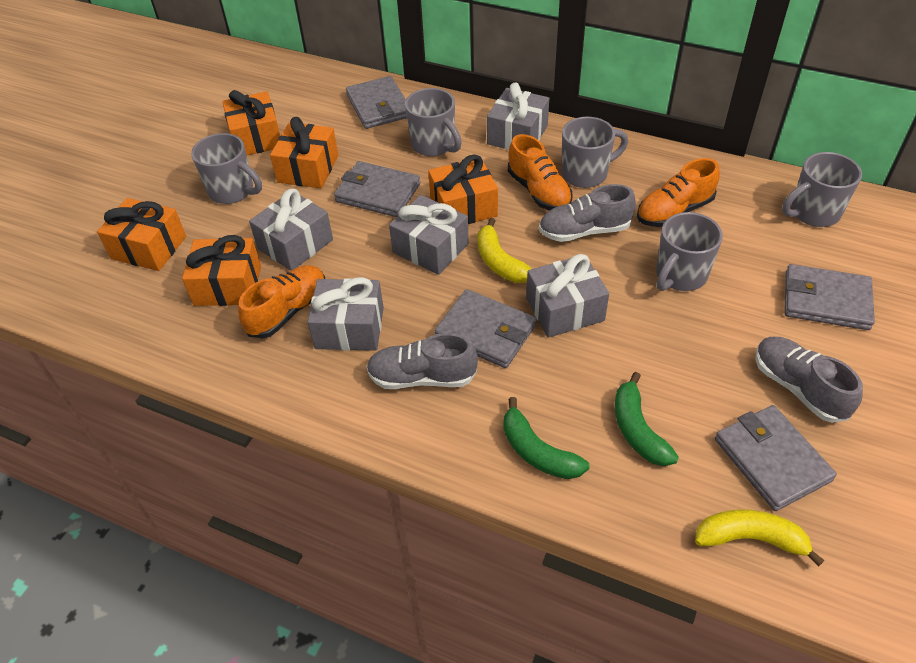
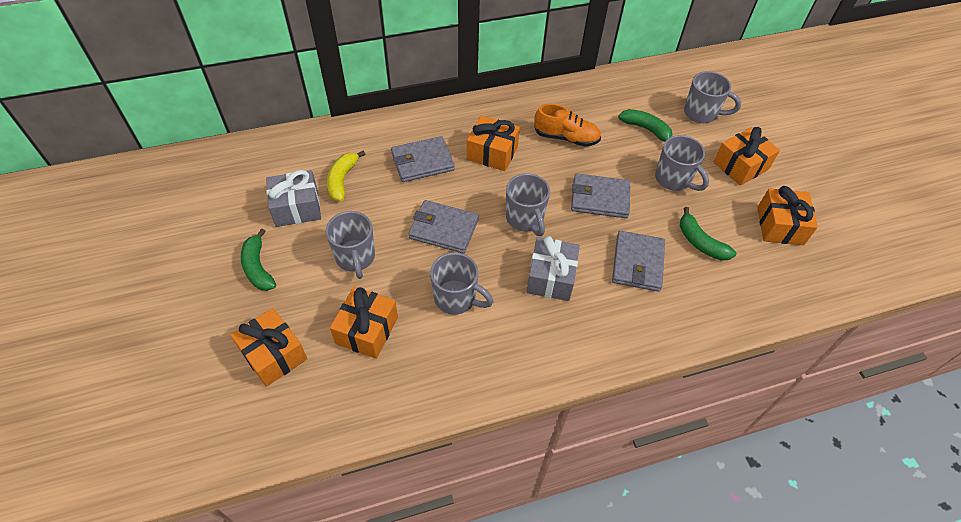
green banana: 2 -> 3
grey gift: 5 -> 2
grey shoe: 3 -> 0
grey wallet: 5 -> 4
orange shoe: 3 -> 1
yellow banana: 2 -> 1

